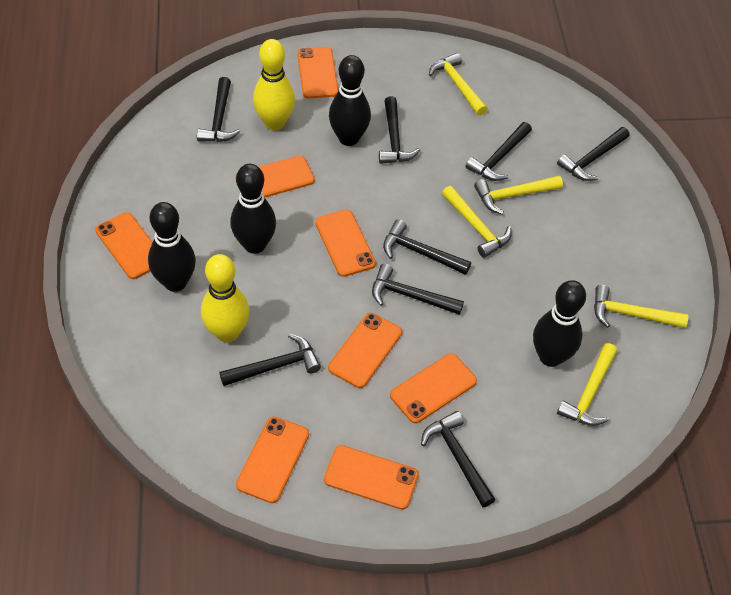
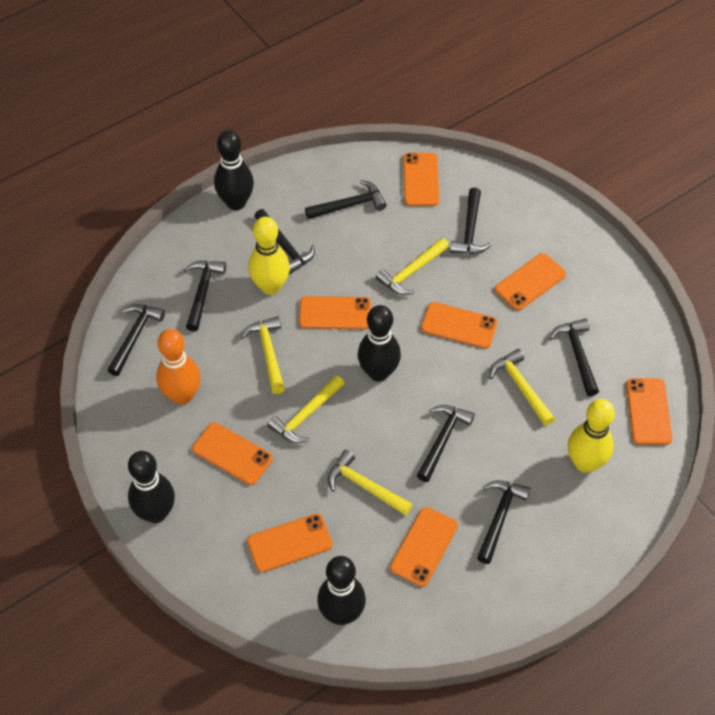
orange bowling pin: 0 -> 1

